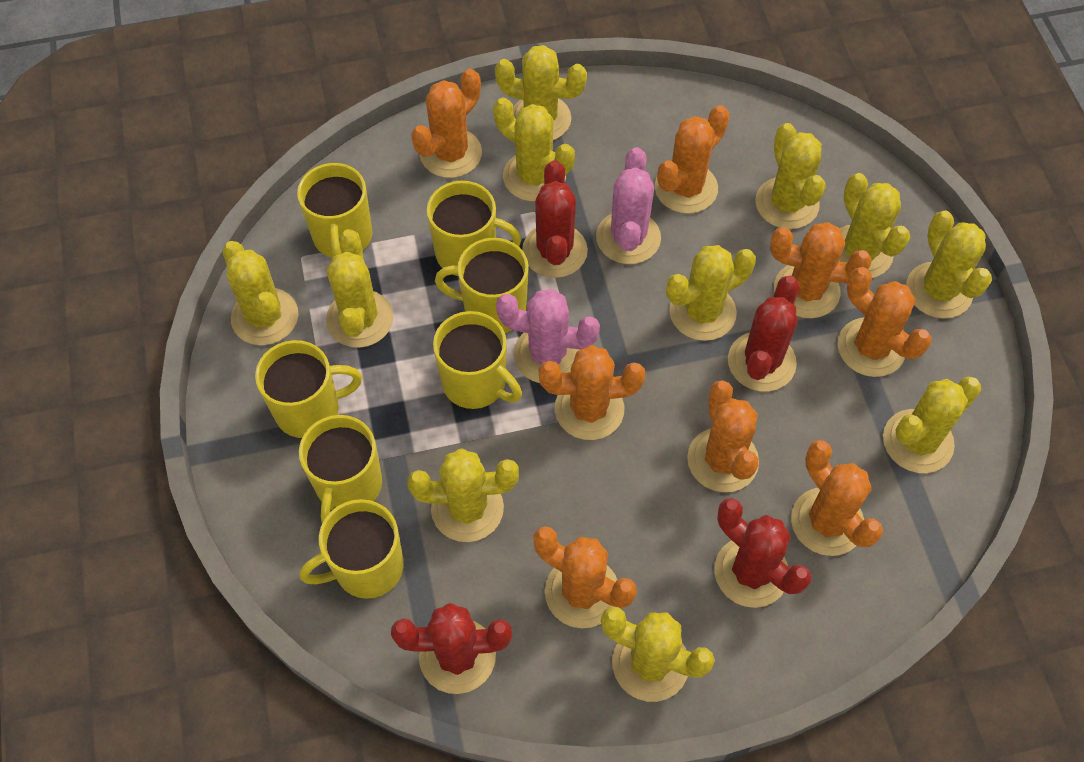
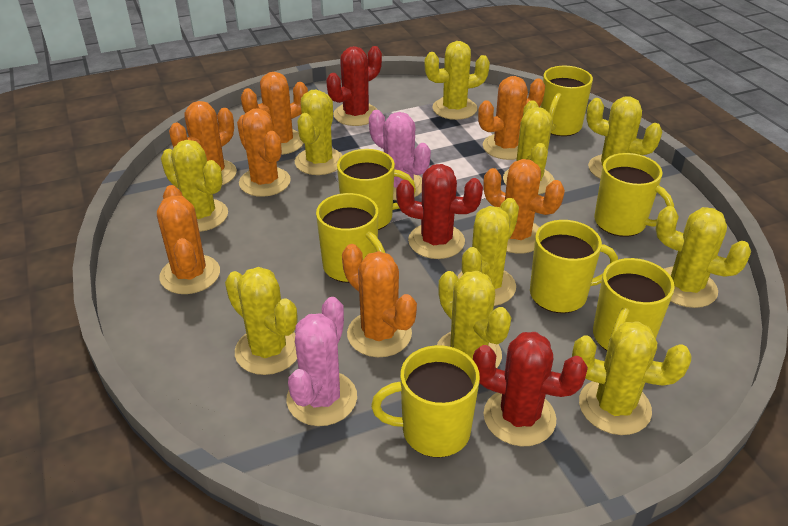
orange cactus: 8 -> 7
red cactus: 4 -> 3
yellow cactus: 11 -> 10

